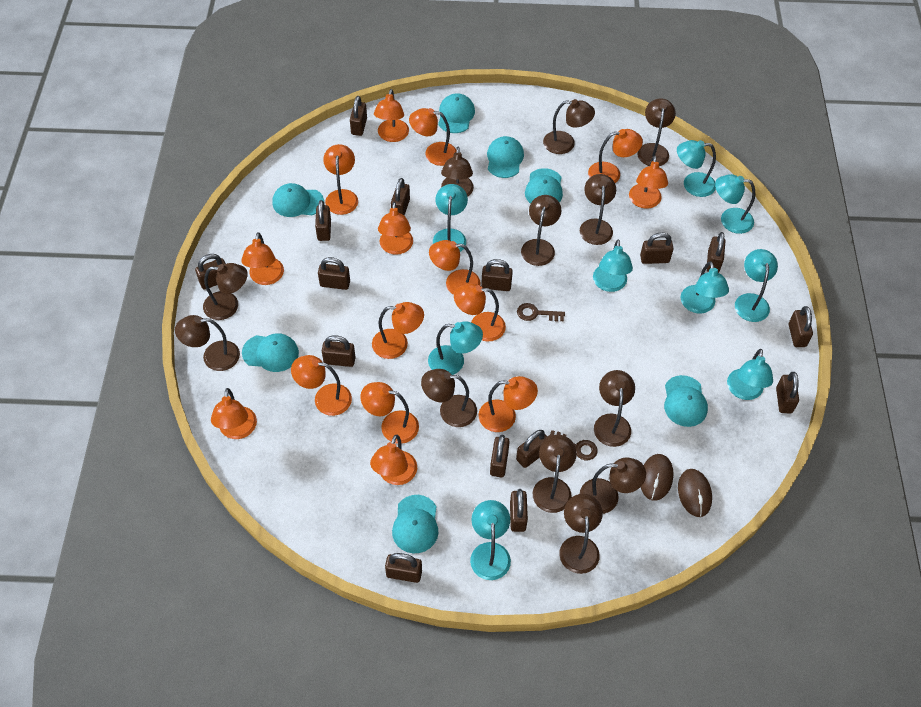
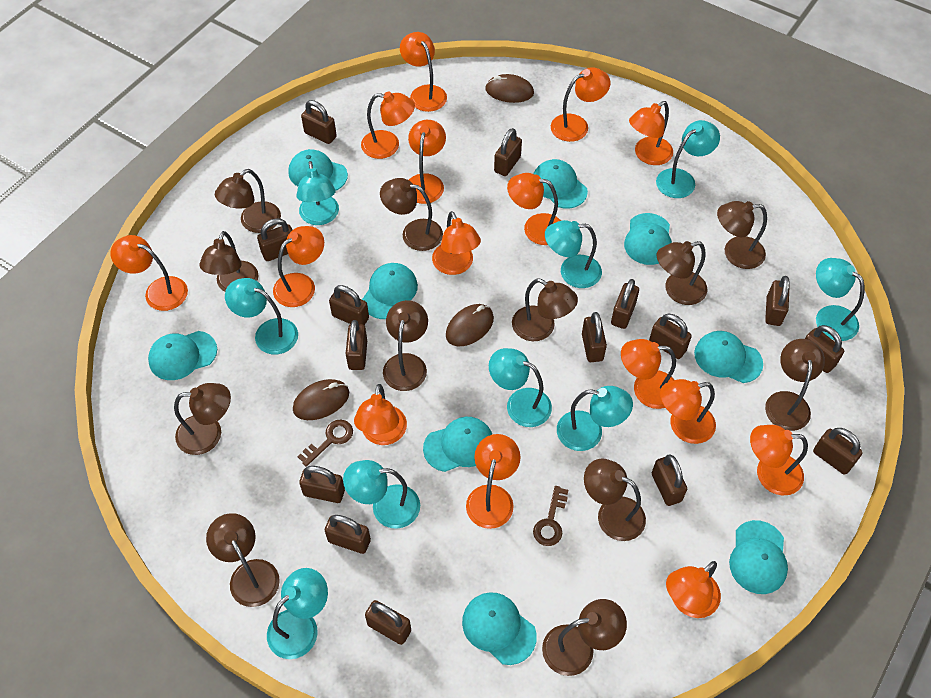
brown mouse: 2 -> 3
turquoise cap: 7 -> 9

